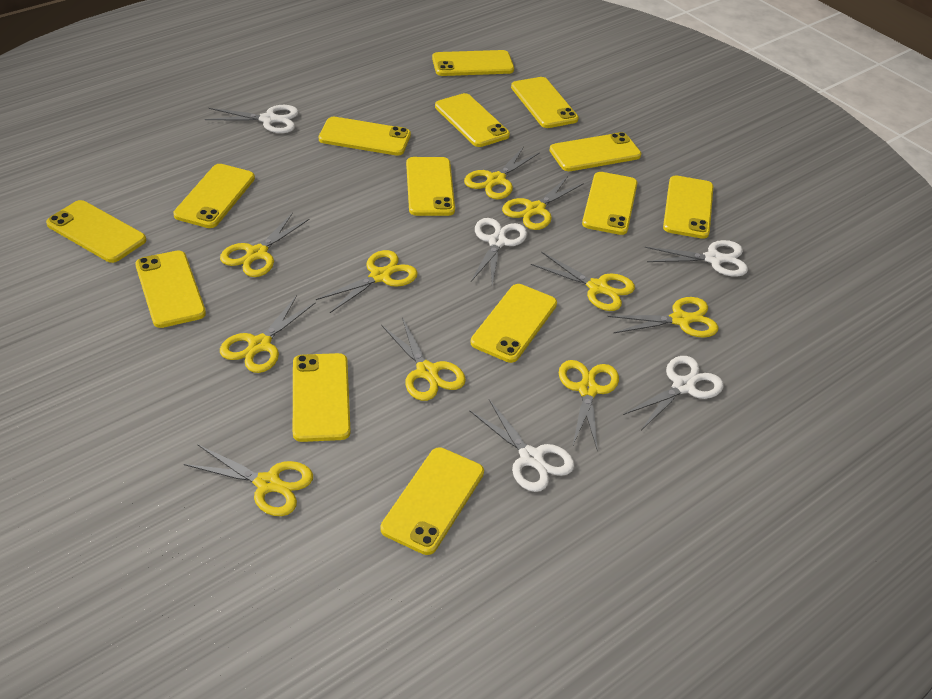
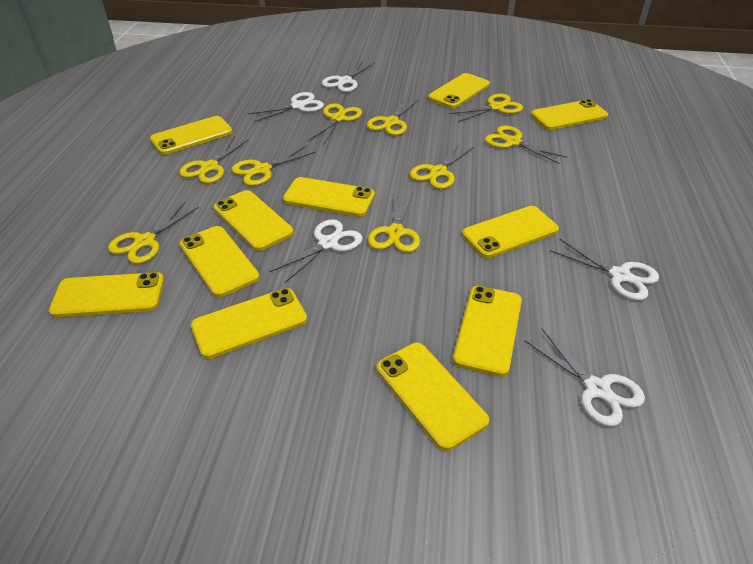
yellow phone: 14 -> 11
yellow scissors: 10 -> 9

